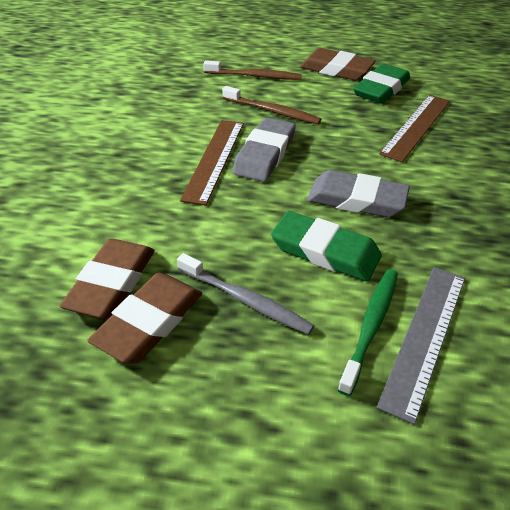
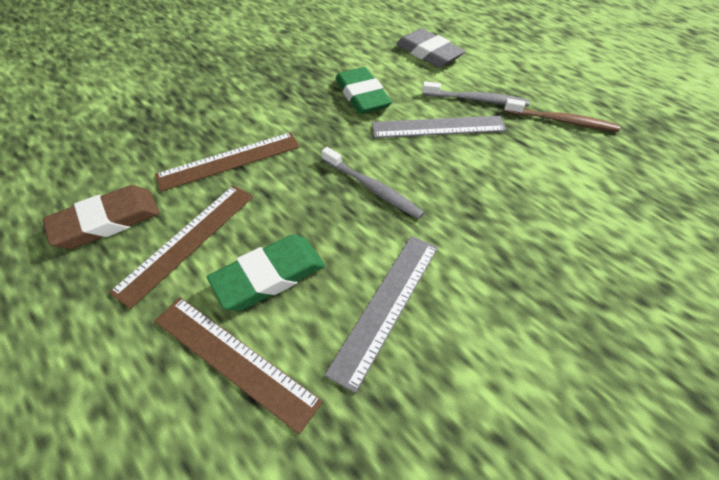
brown eraser: 3 -> 1
brown ruler: 2 -> 3
brown toothbrush: 2 -> 1
green toothbrush: 1 -> 0
grey eraser: 2 -> 1
grey ruler: 1 -> 2
grey toothbrush: 1 -> 2

